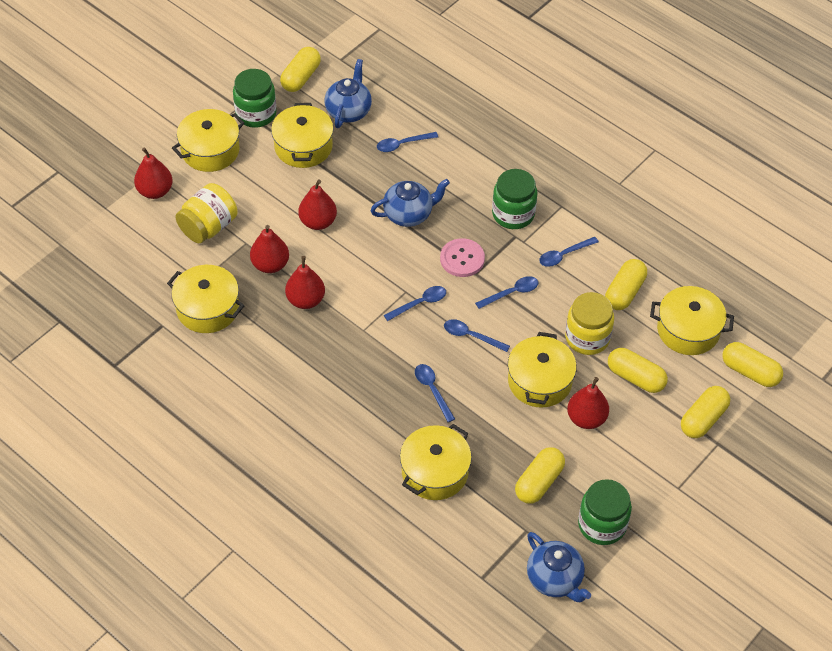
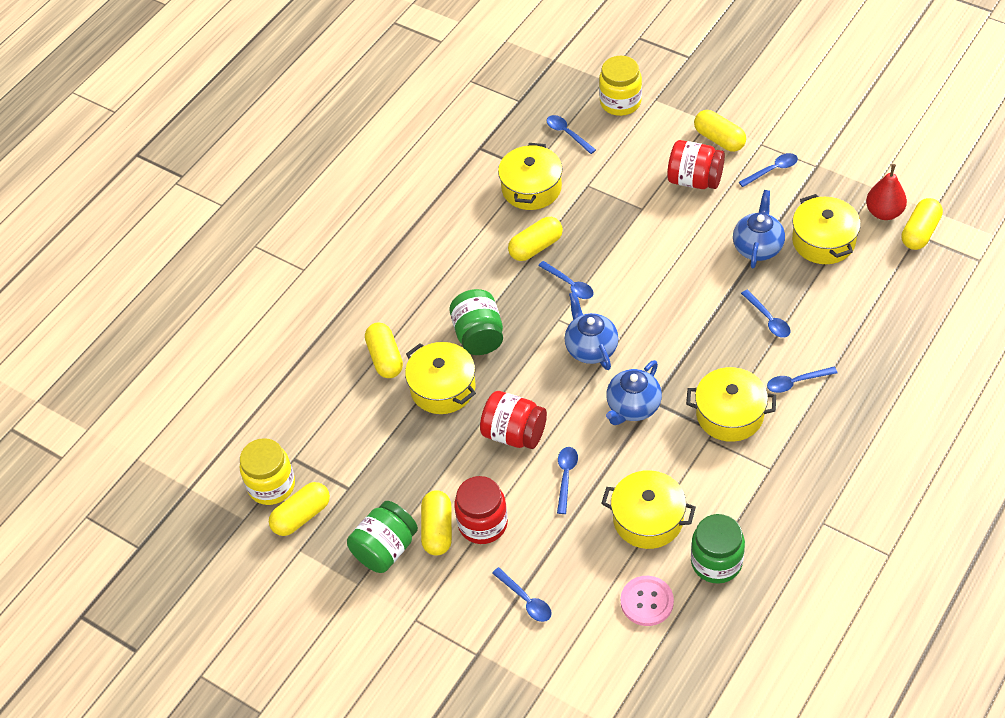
blue spoon: 6 -> 7
red jar: 0 -> 3
red pear: 5 -> 1
yellow pot: 6 -> 5

